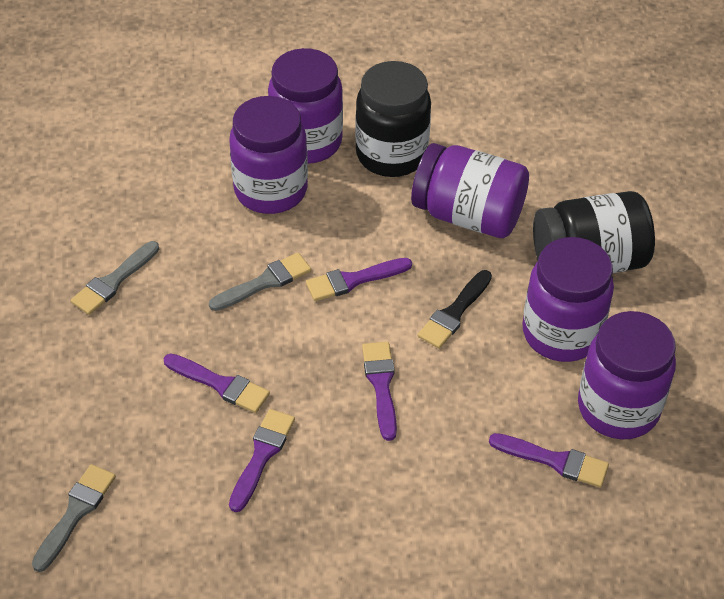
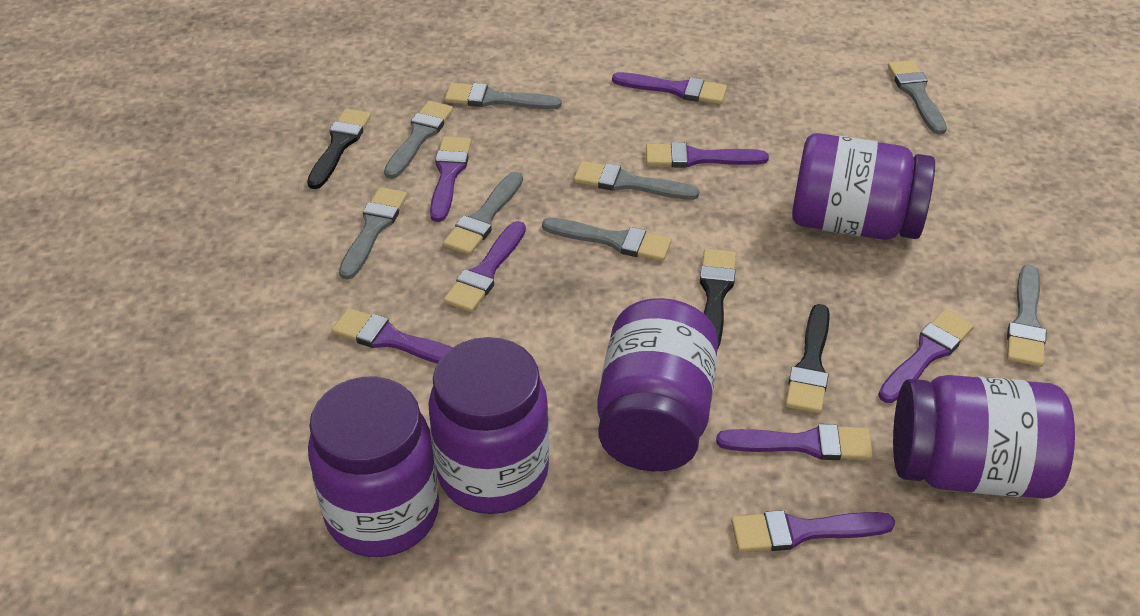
black brush: 1 -> 3
black jar: 2 -> 0
grey brush: 3 -> 8
purple brush: 5 -> 8

